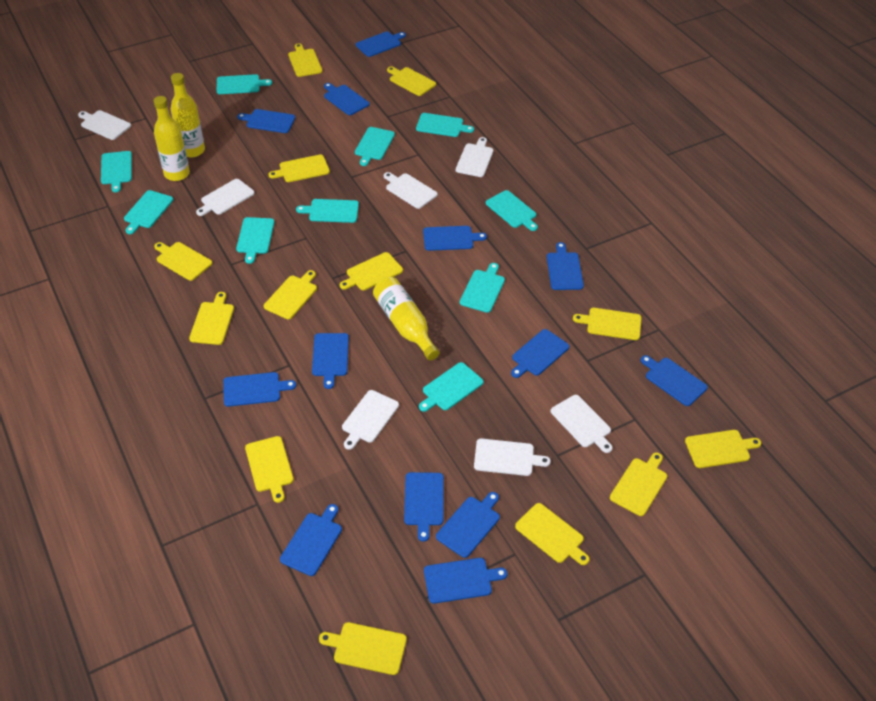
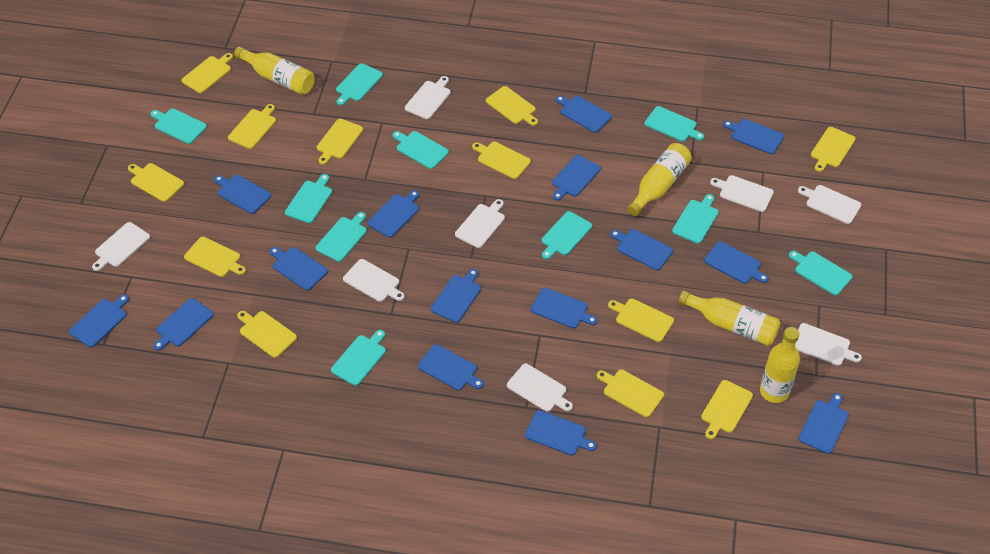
blue cutting board: 13 -> 15
white cutting board: 7 -> 8
yellow bottle: 3 -> 4
yellow cutting board: 13 -> 12

